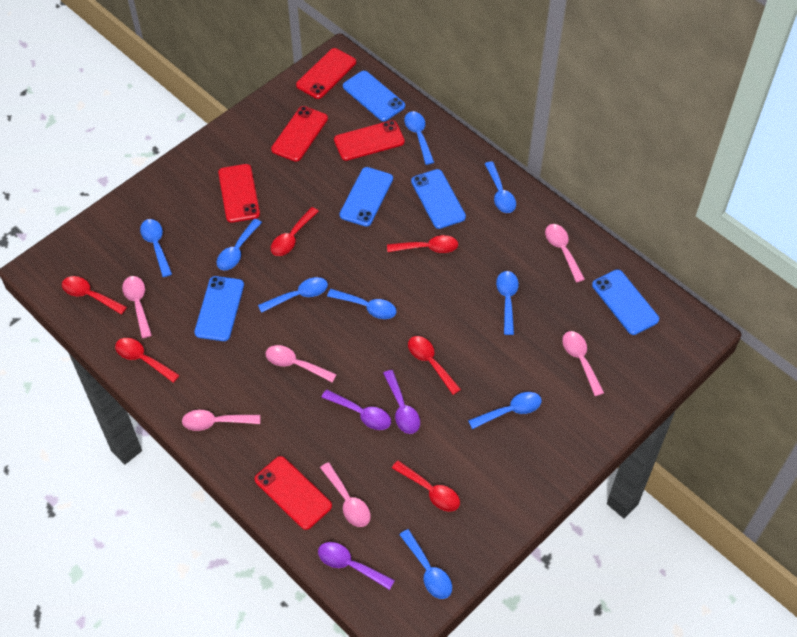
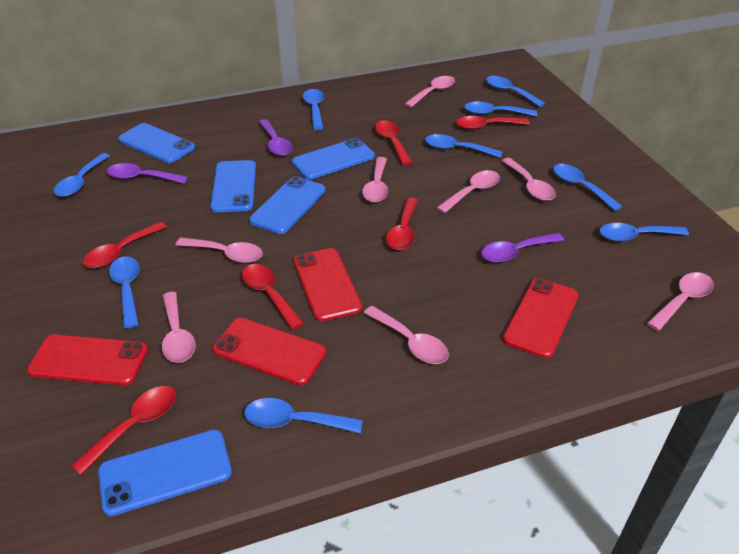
pink spoon: 6 -> 8
red phone: 5 -> 4

